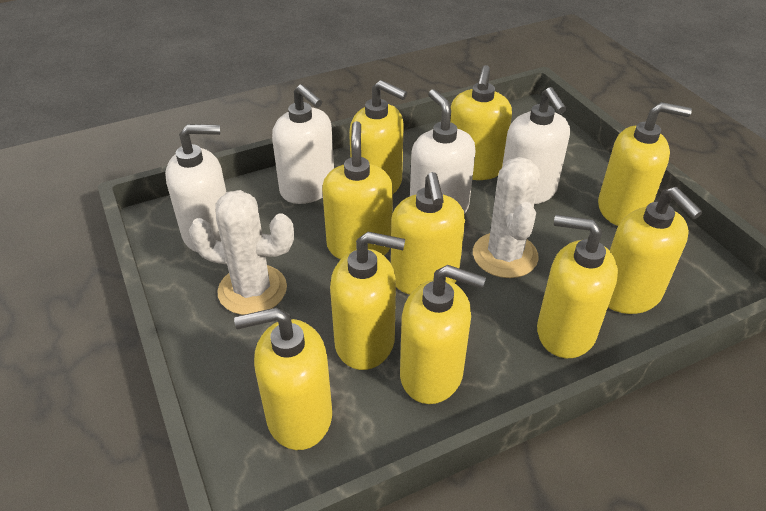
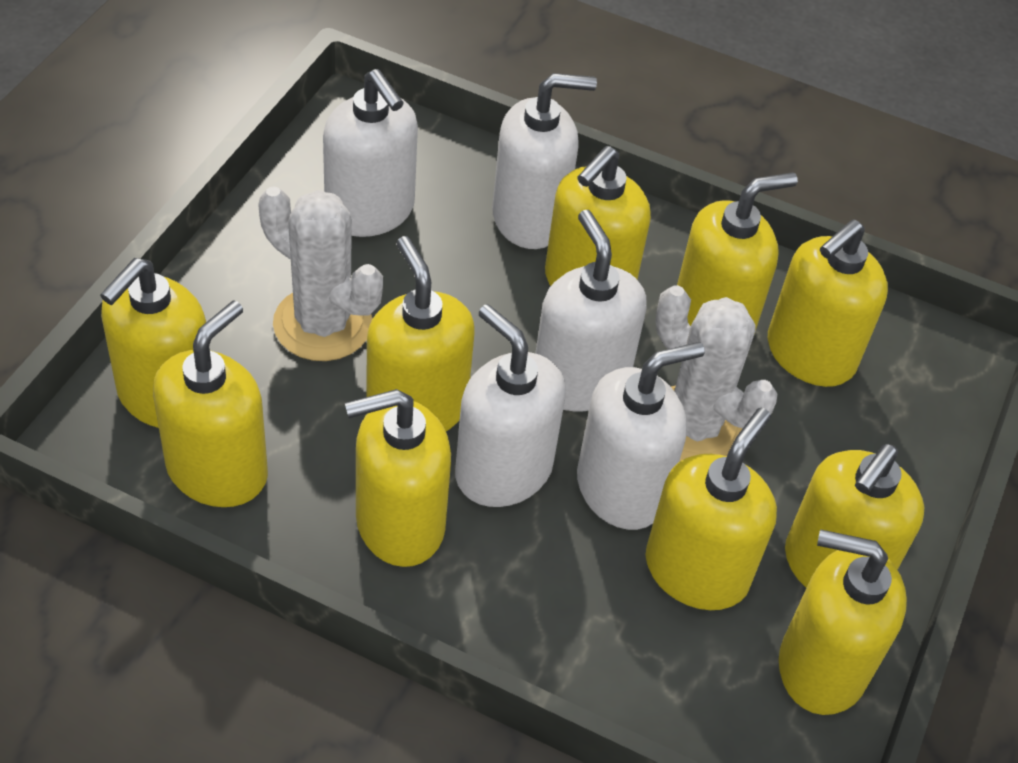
white soap dispenser: 4 -> 5

